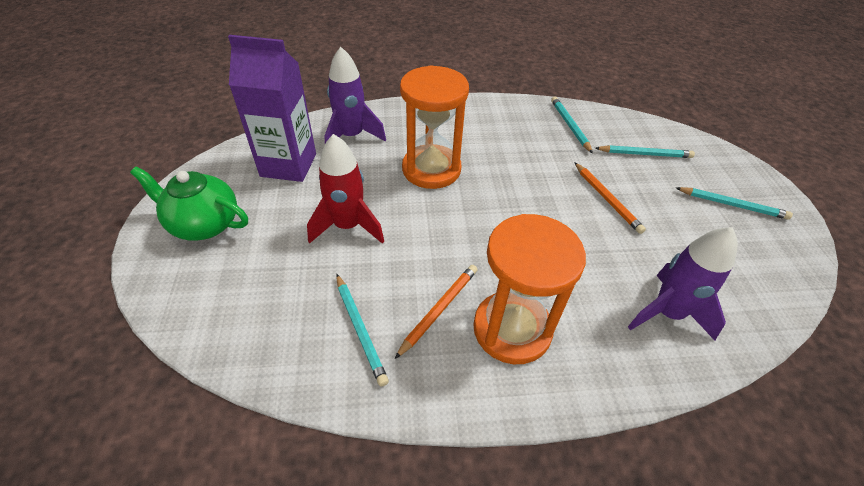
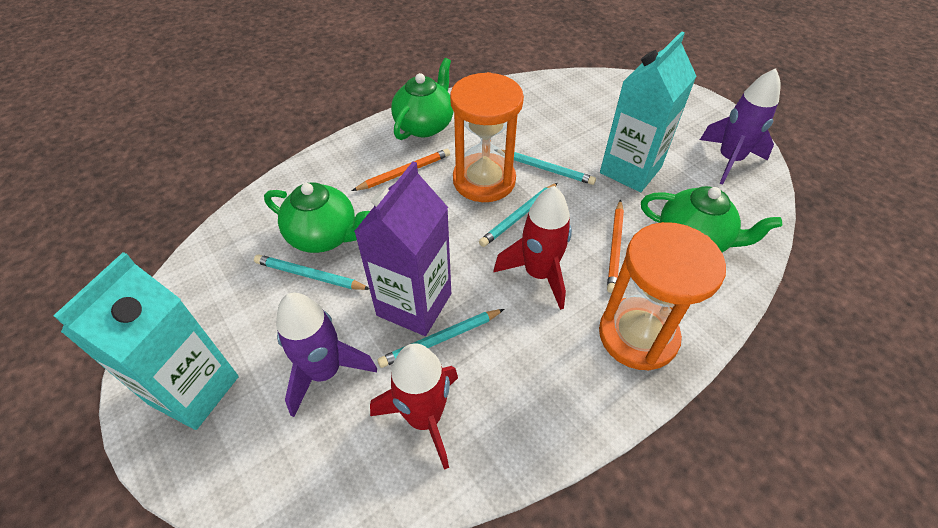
green teapot: 1 -> 3
red rocket: 1 -> 2
turquoise carton: 0 -> 2

